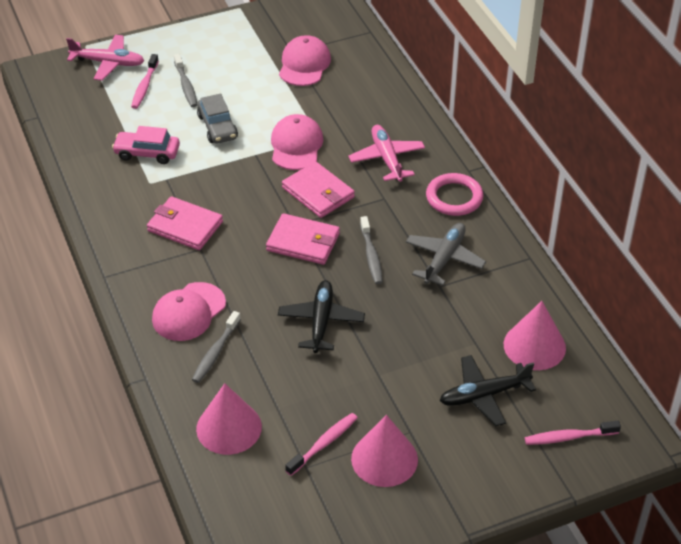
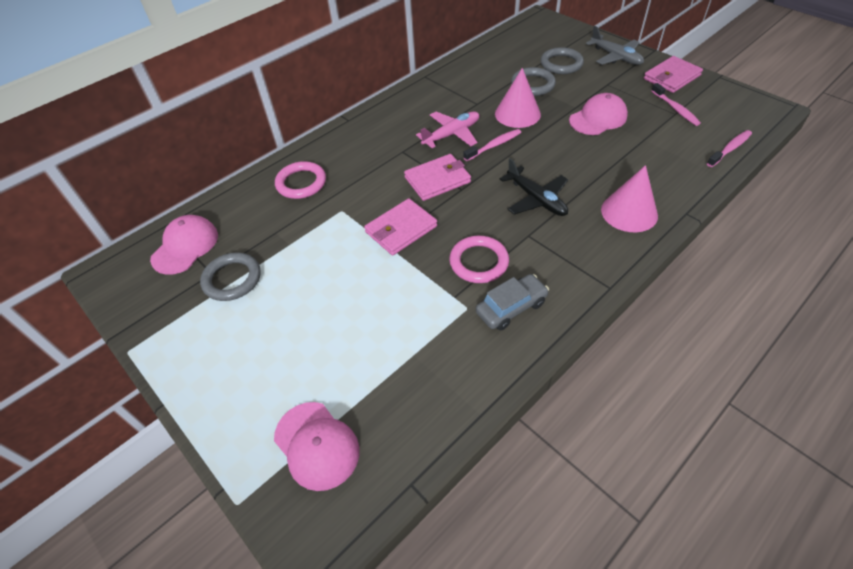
black plane: 2 -> 1
grey ring: 0 -> 3
grey toothbrush: 3 -> 0
pink car: 1 -> 0
pink cone: 3 -> 2
pink plane: 2 -> 1
pink ring: 1 -> 2

